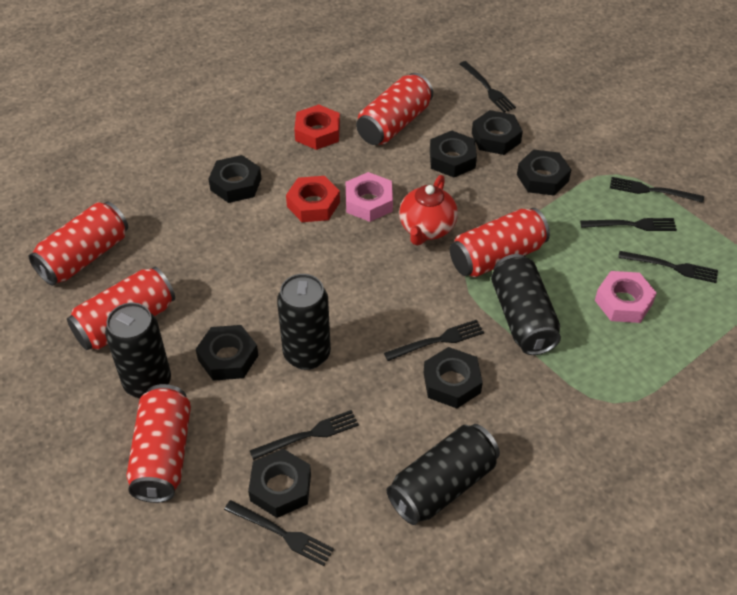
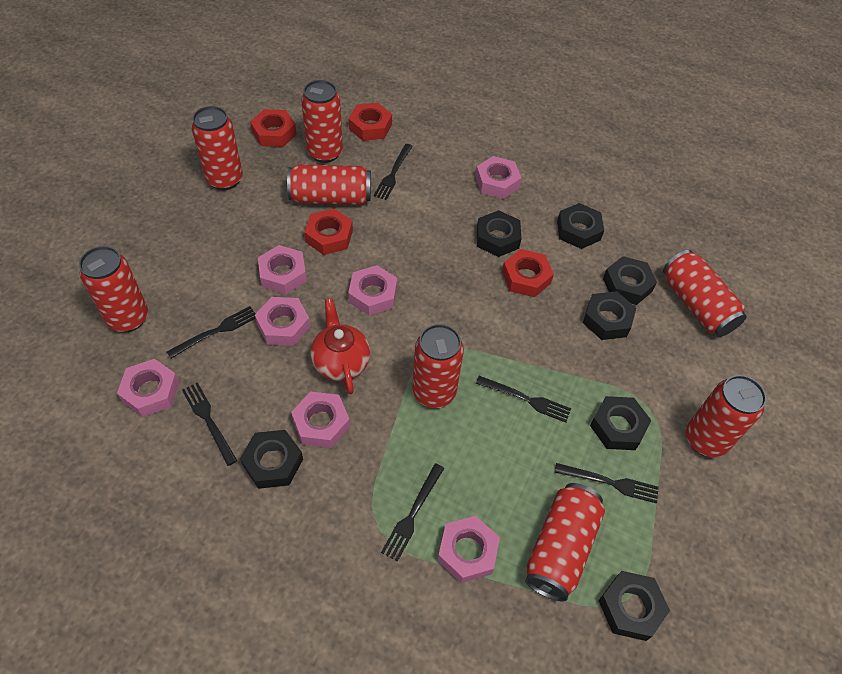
black can: 4 -> 0
black fork: 7 -> 6
pink nut: 2 -> 7
red can: 5 -> 8
red nut: 2 -> 4

